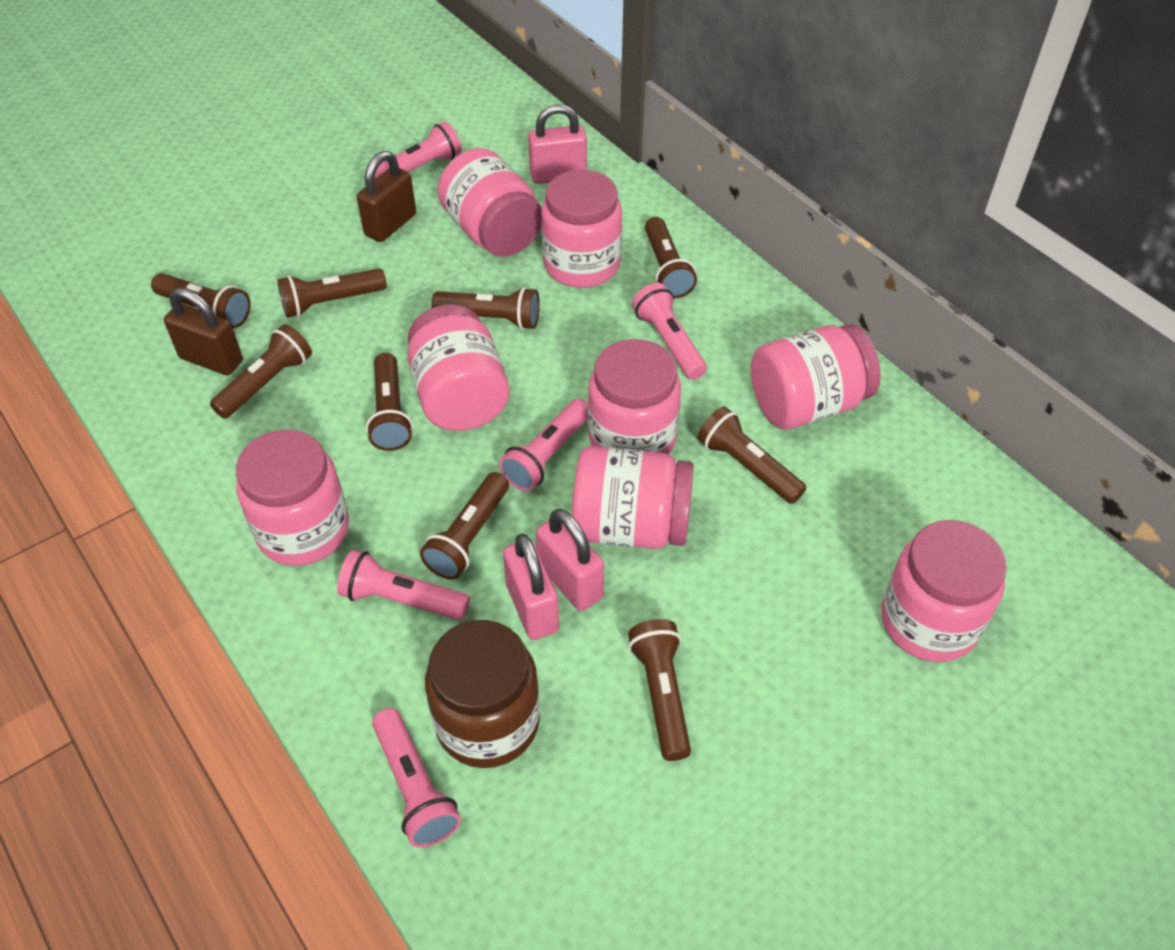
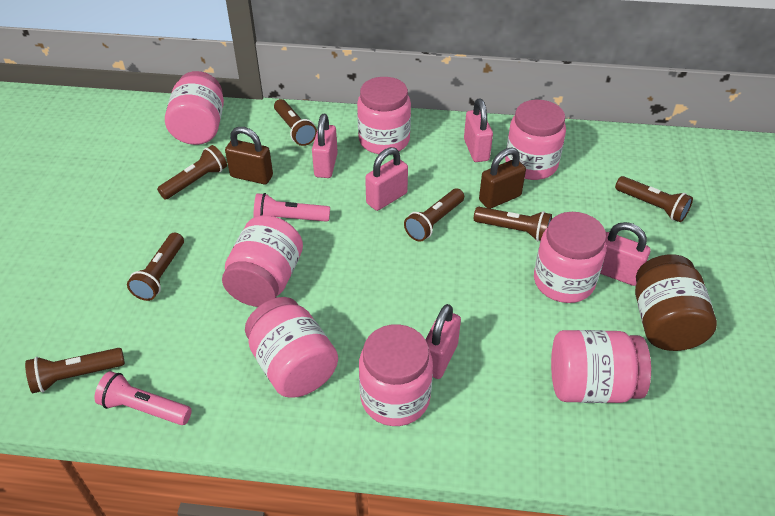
brown flashlight: 9 -> 7
pink flashlight: 5 -> 2
pink padlock: 3 -> 5

